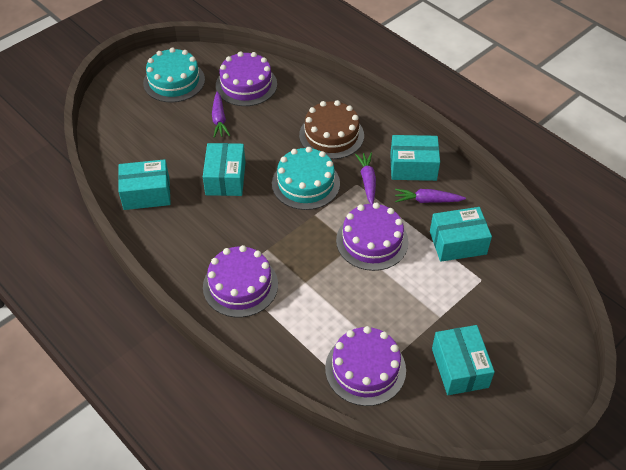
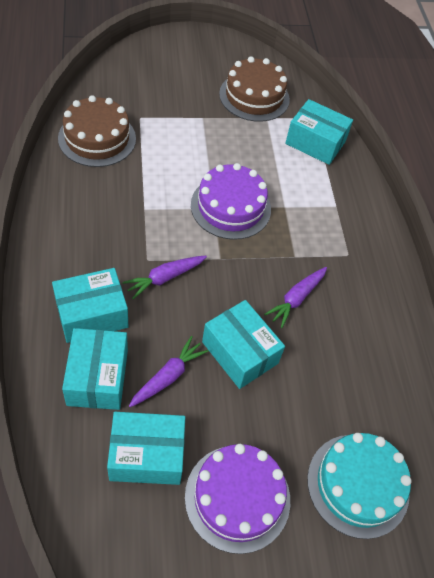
brown cake: 1 -> 2
purple cake: 4 -> 2
turquoise cake: 2 -> 1

